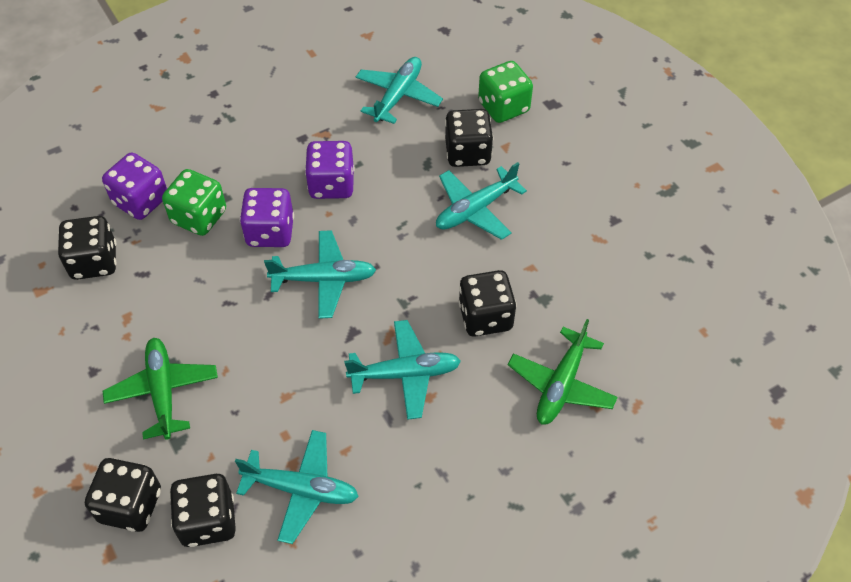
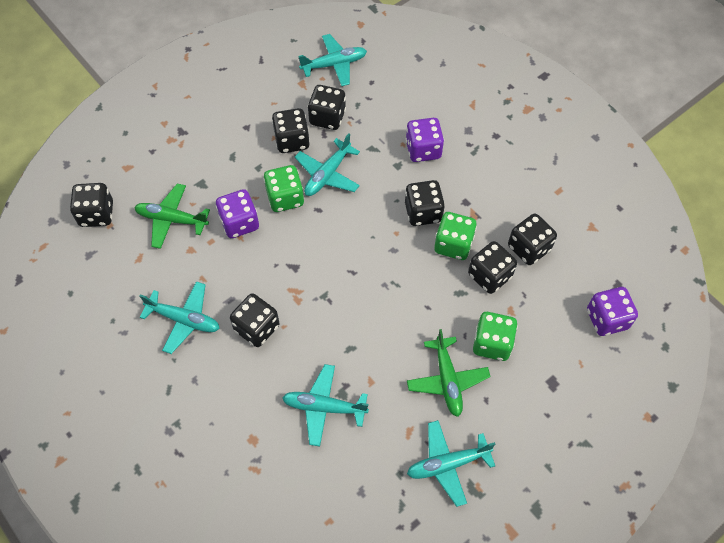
black dice: 5 -> 7
green dice: 2 -> 3

